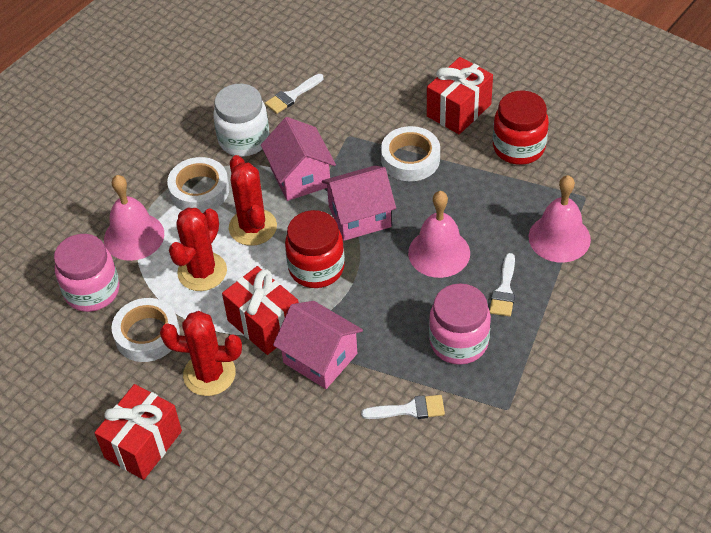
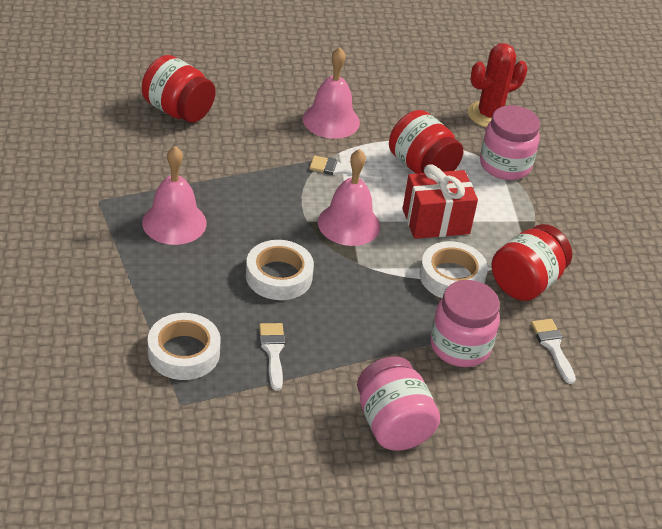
pink house: 3 -> 0
pink jar: 2 -> 3
red cactus: 3 -> 1
red gift: 3 -> 1
red jar: 2 -> 3
white jar: 1 -> 0

